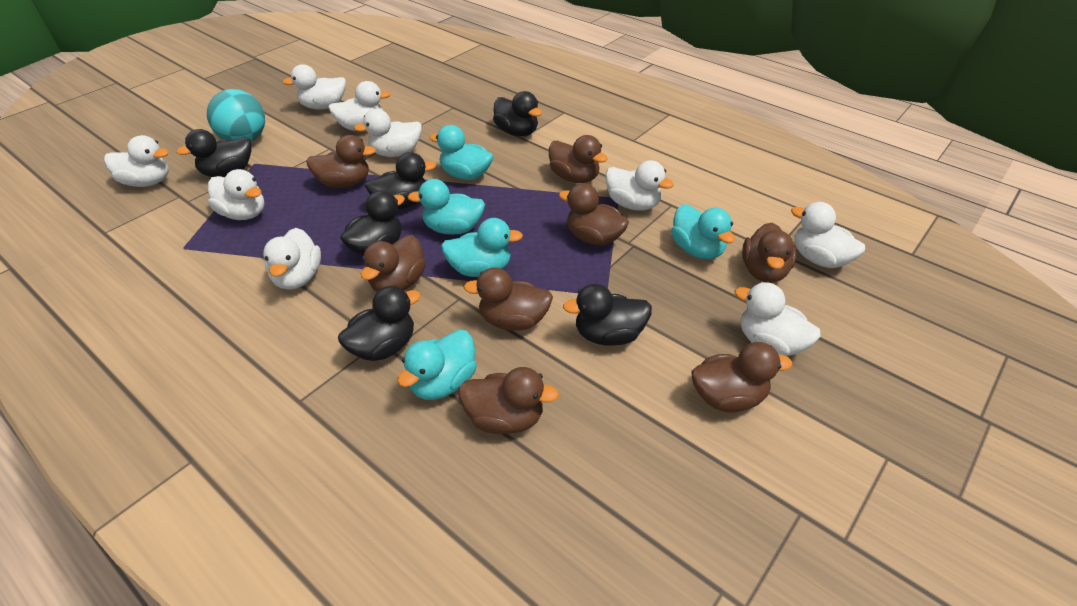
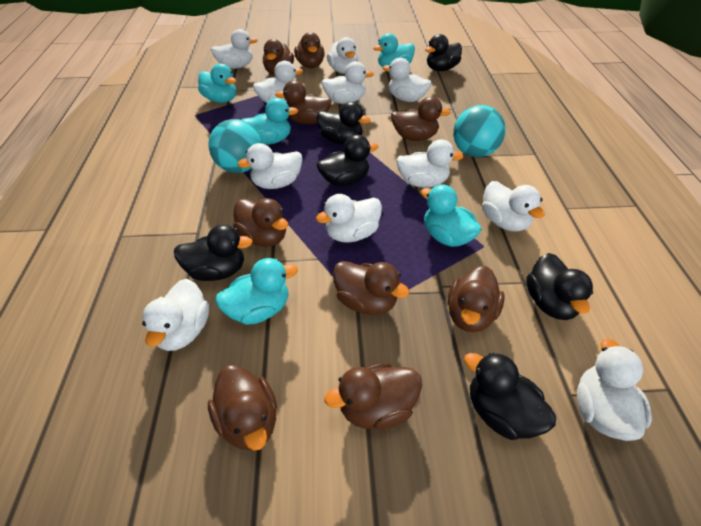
brown duck: 8 -> 9
turquoise ball: 1 -> 2
white duck: 9 -> 11

